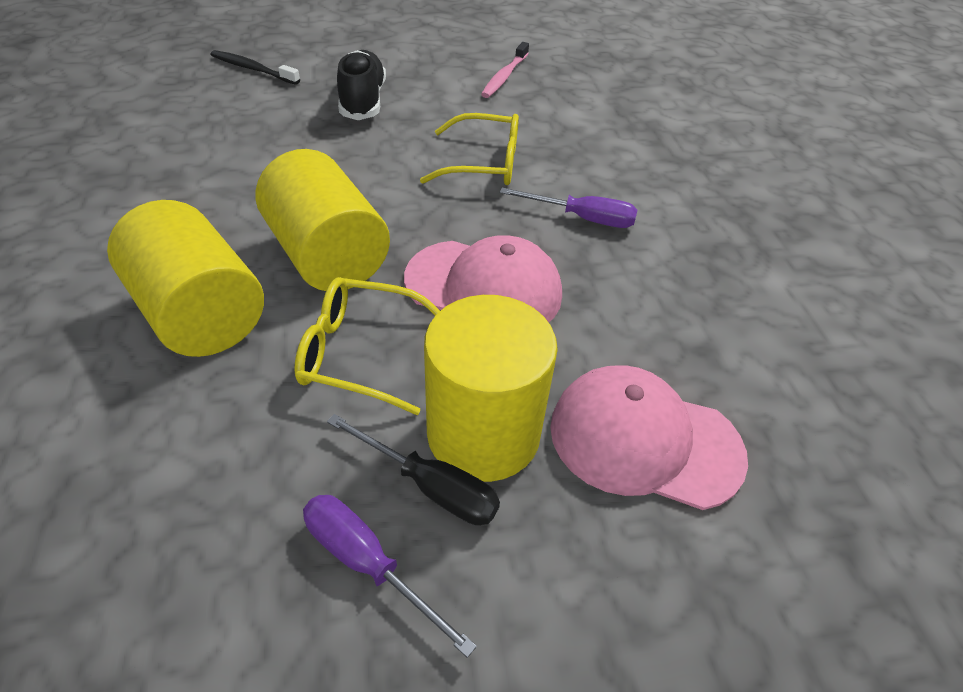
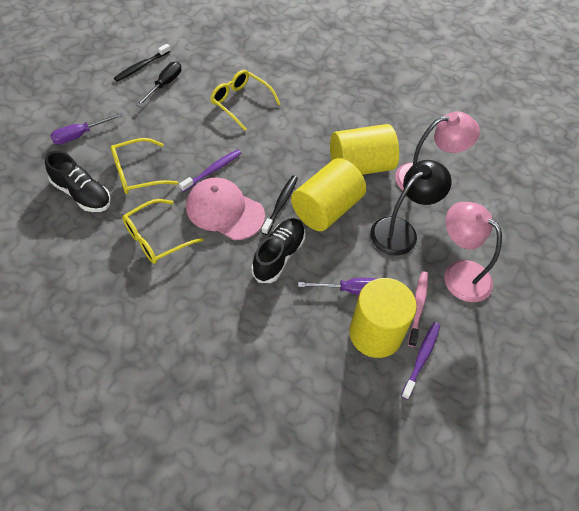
black lamp: 0 -> 1
black shoe: 1 -> 2
black toothbrush: 1 -> 2
pink cap: 2 -> 1
pink lamp: 0 -> 2
purple toothbrush: 0 -> 2
yellow glasses: 2 -> 3

